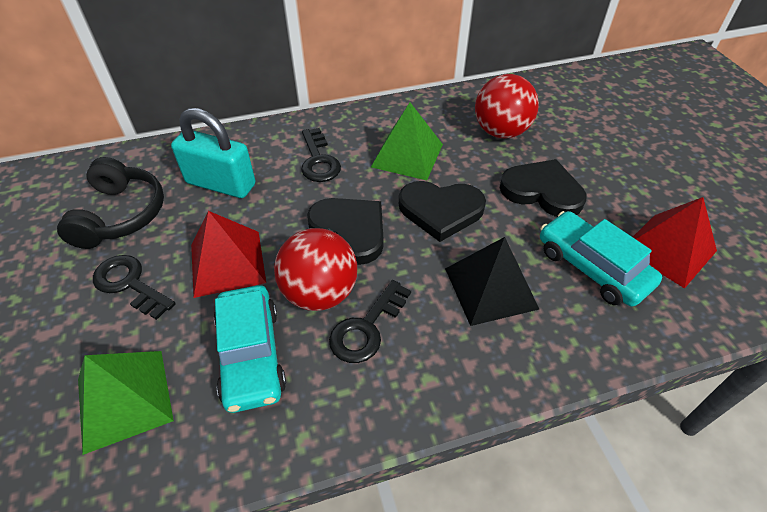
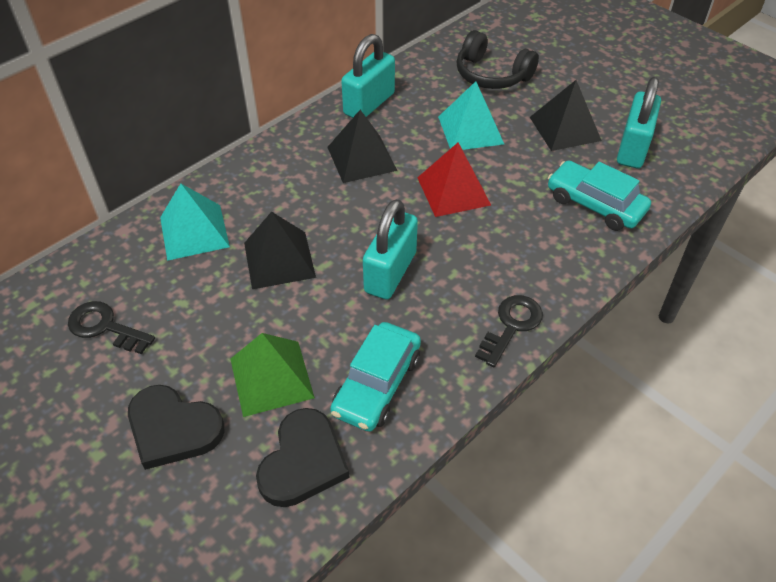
black heart: 3 -> 2
black key: 3 -> 2
black pyramid: 1 -> 3
green pyramid: 2 -> 1
red ball: 2 -> 0
red pyramid: 2 -> 1
turquoise padlock: 1 -> 3
turquoise pyramid: 0 -> 2

